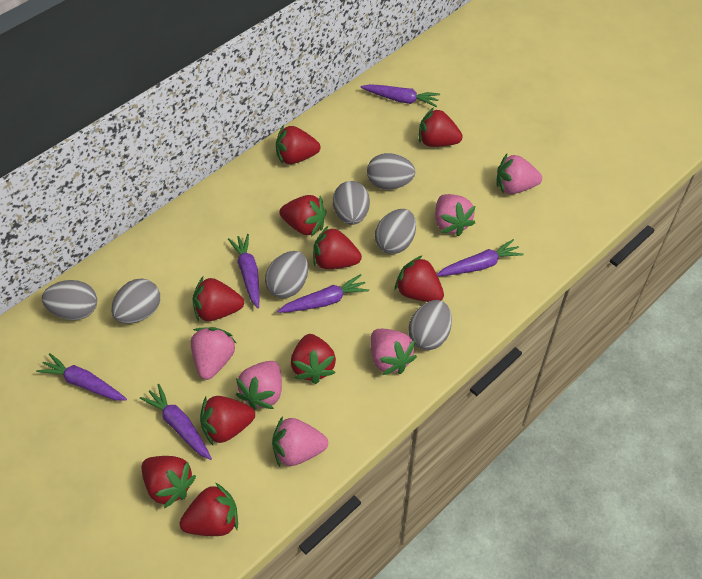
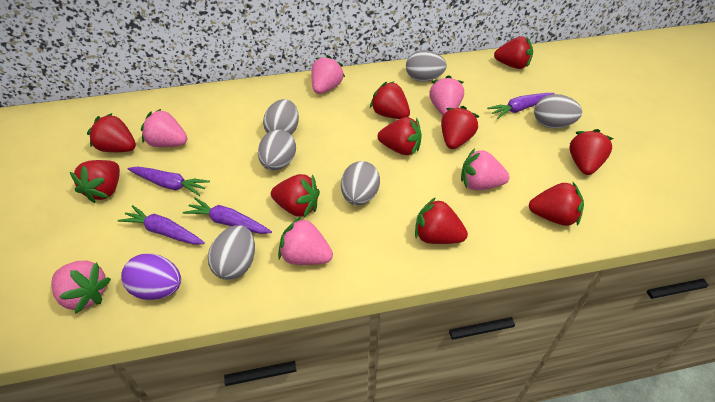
grey egg: 7 -> 6
purple carrot: 6 -> 4
purple egg: 0 -> 1

